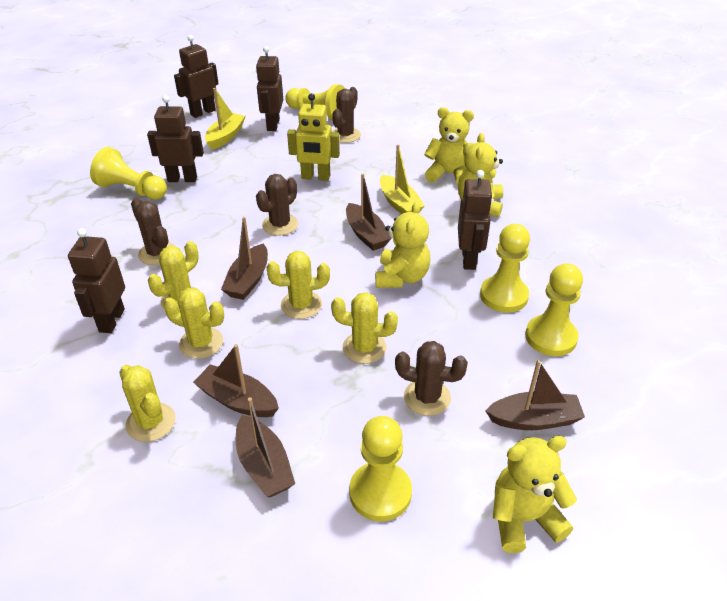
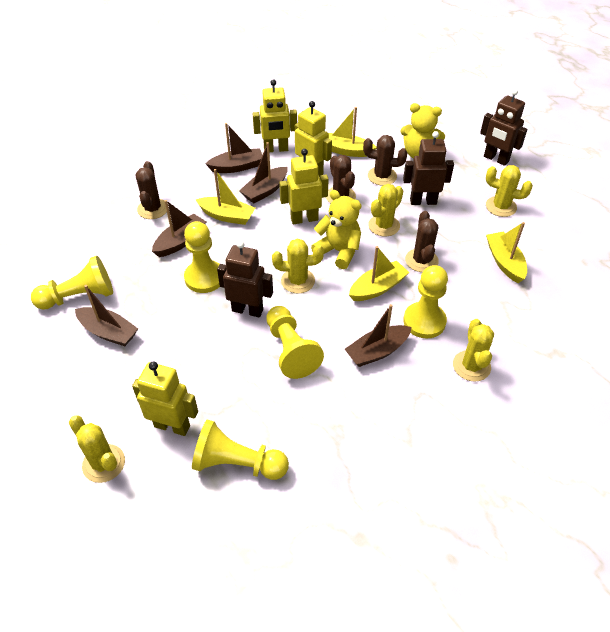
brown robot: 5 -> 3
yellow boat: 2 -> 4
yellow robot: 1 -> 4
yellow teddy bear: 4 -> 2

